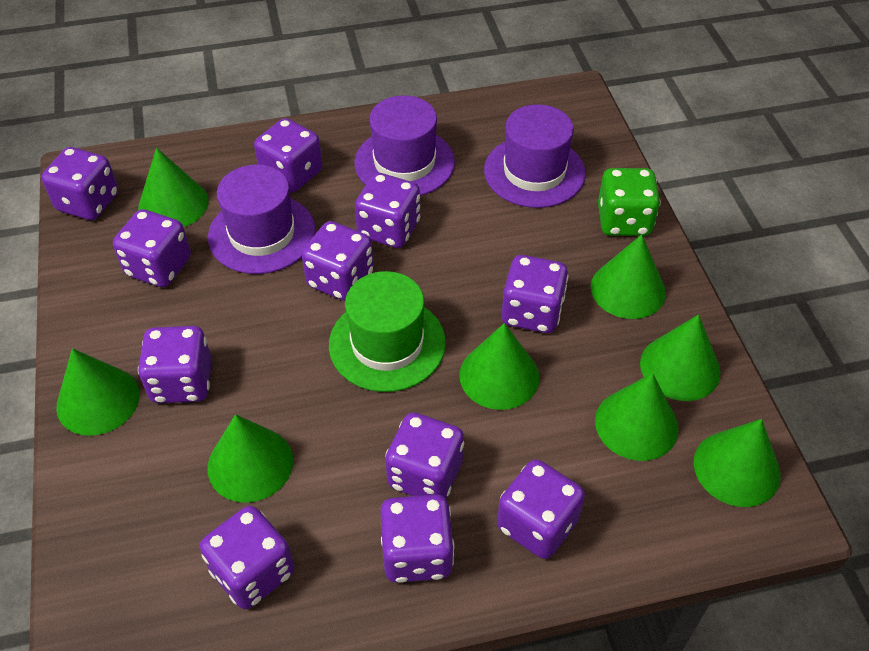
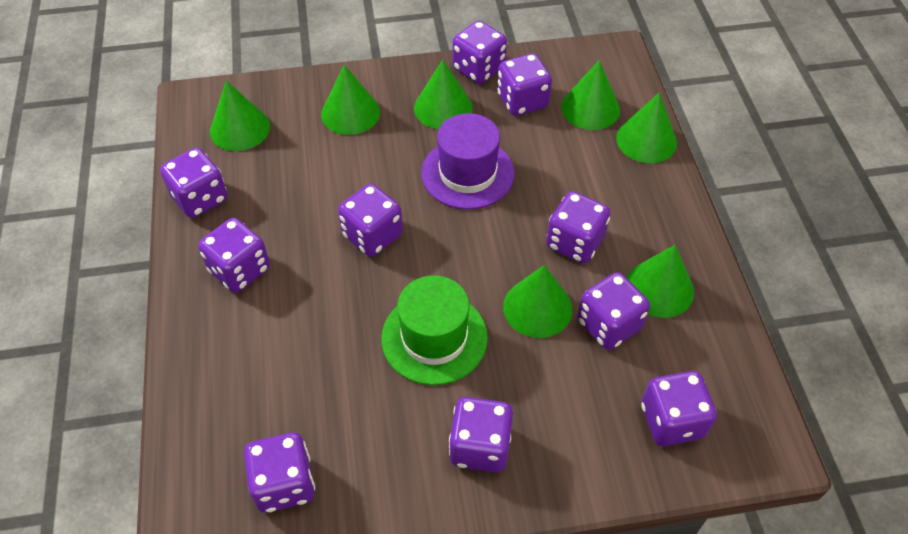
green cone: 8 -> 7
green dice: 1 -> 0
purple dice: 11 -> 10
purple hat: 3 -> 1

